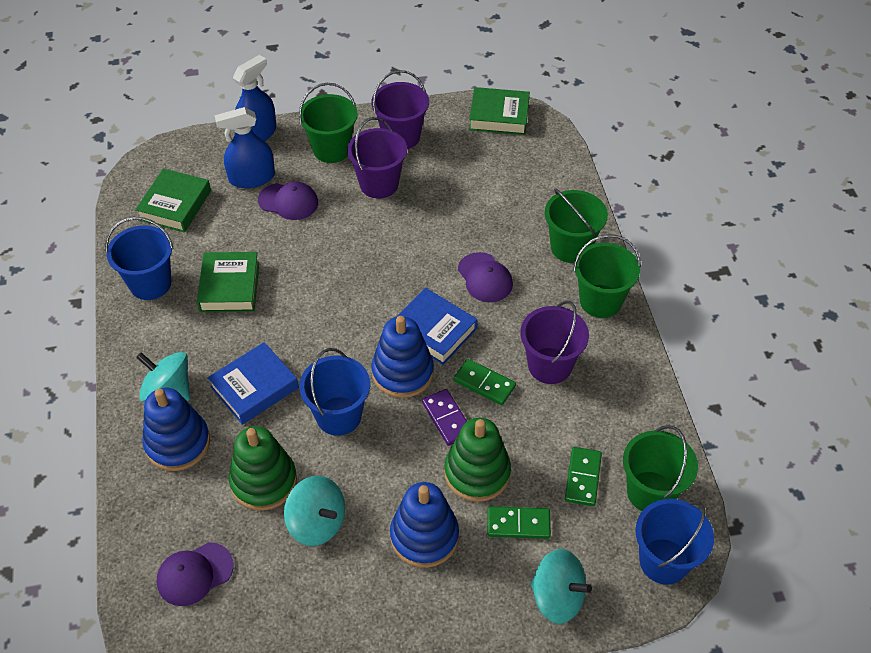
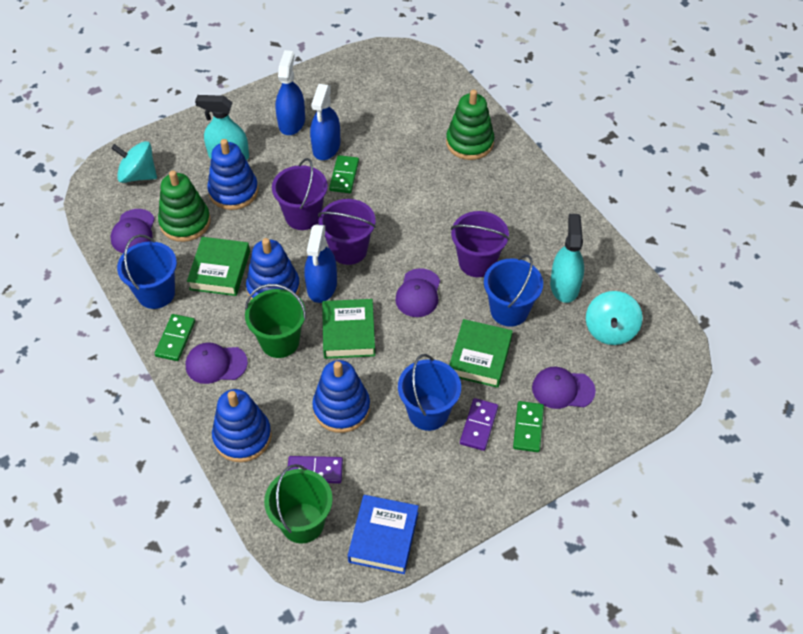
blue book: 2 -> 1
blue spray bottle: 2 -> 3
blue stacking toy: 3 -> 4
green bucket: 4 -> 2
purple cap: 3 -> 4
purple domino: 1 -> 2
turquoise spinning top: 3 -> 2
turquoise spray bottle: 0 -> 2

